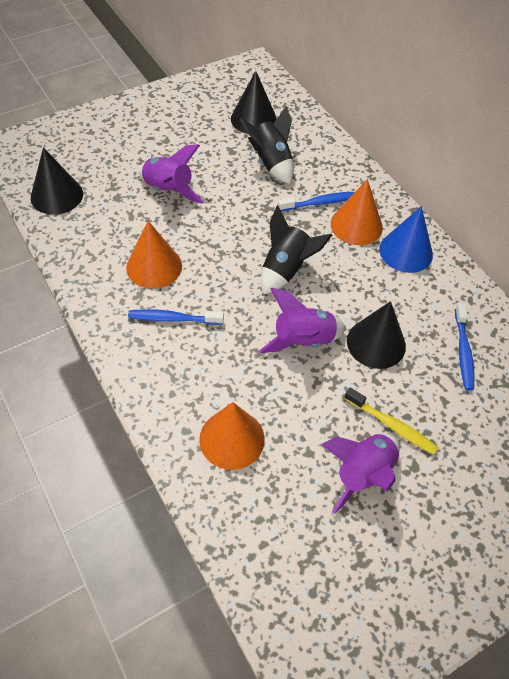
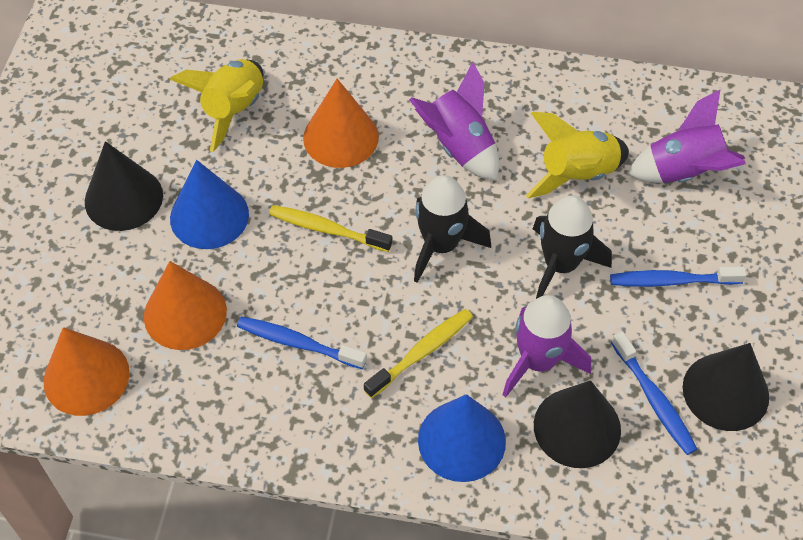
blue cone: 1 -> 2
yellow rocket: 0 -> 2
yellow toothbrush: 1 -> 2

